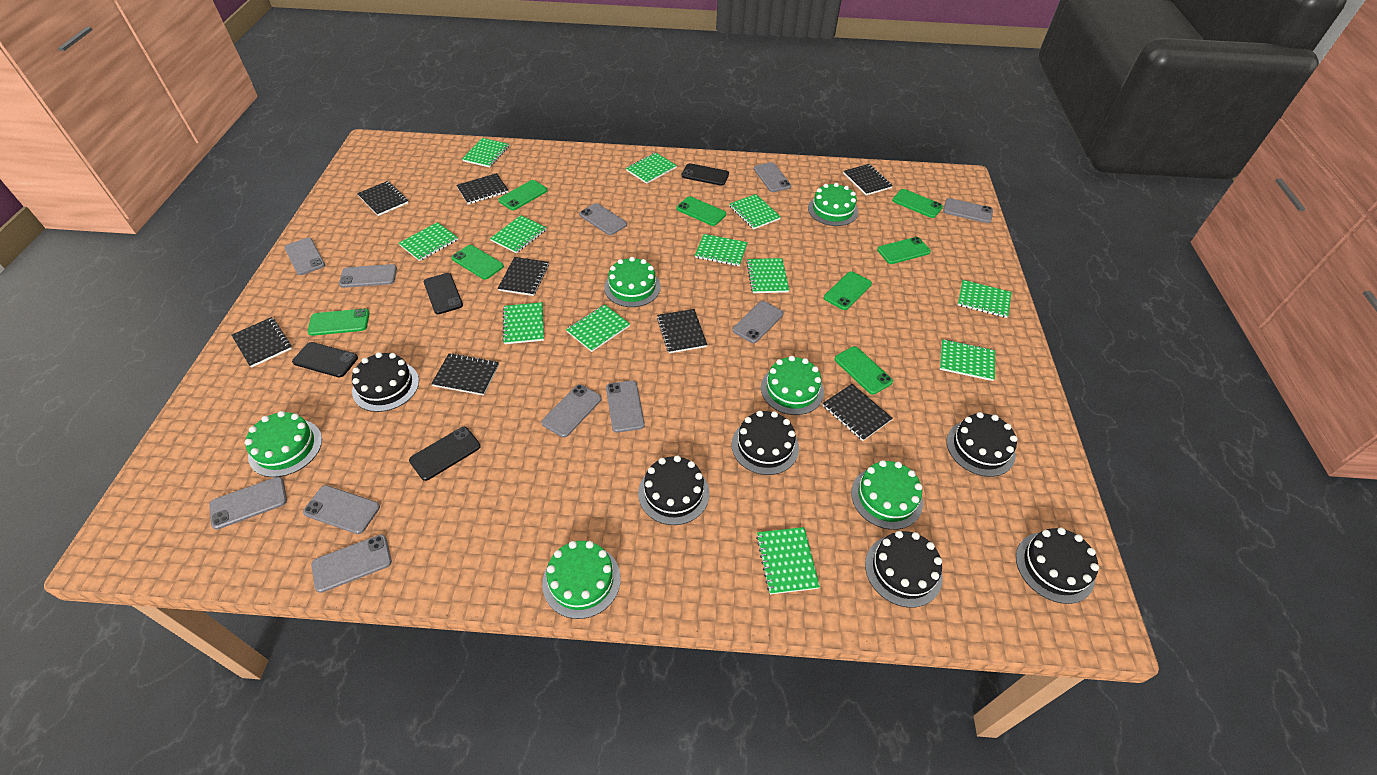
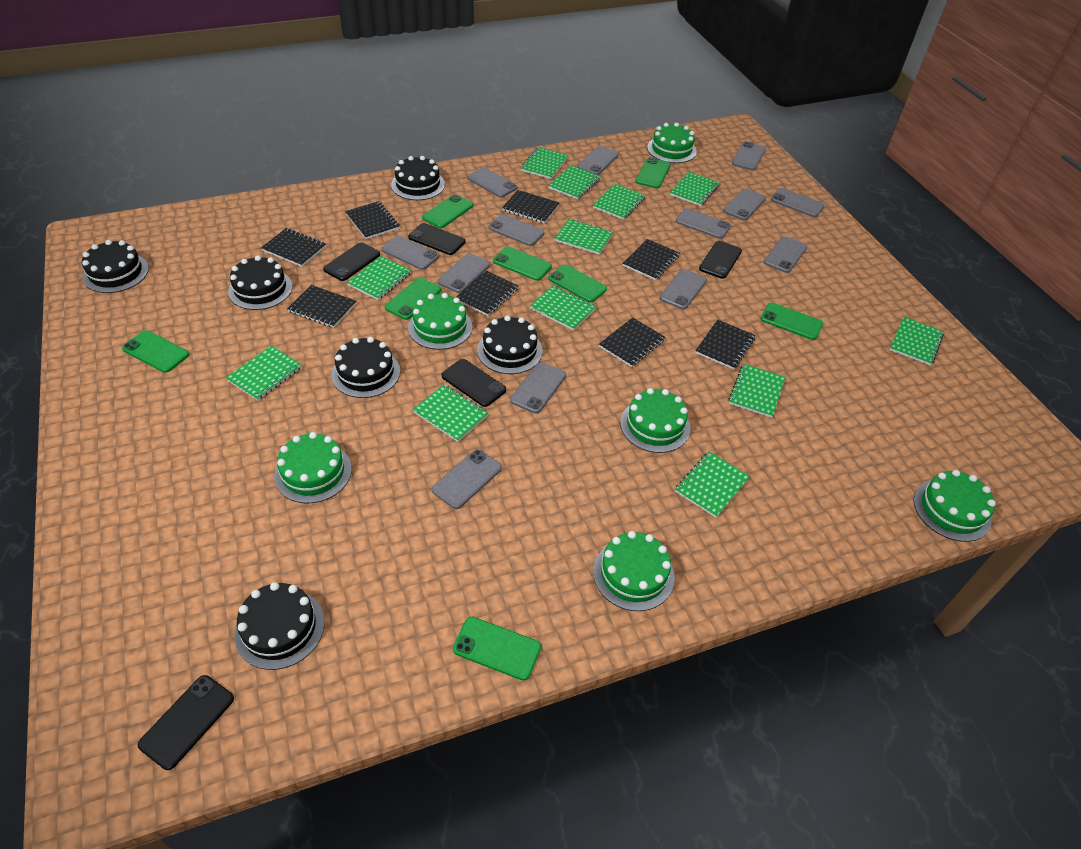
black phone: 4 -> 5
grey phone: 11 -> 13

